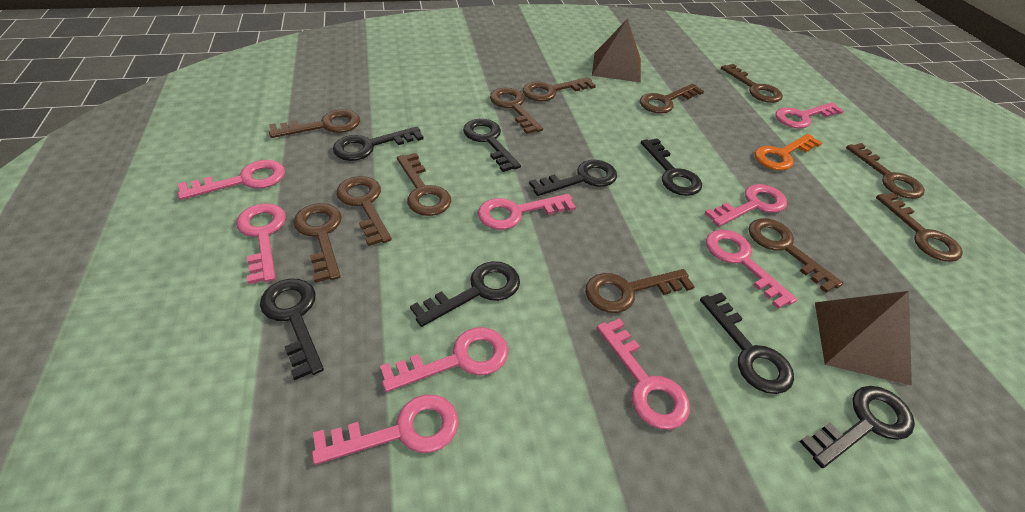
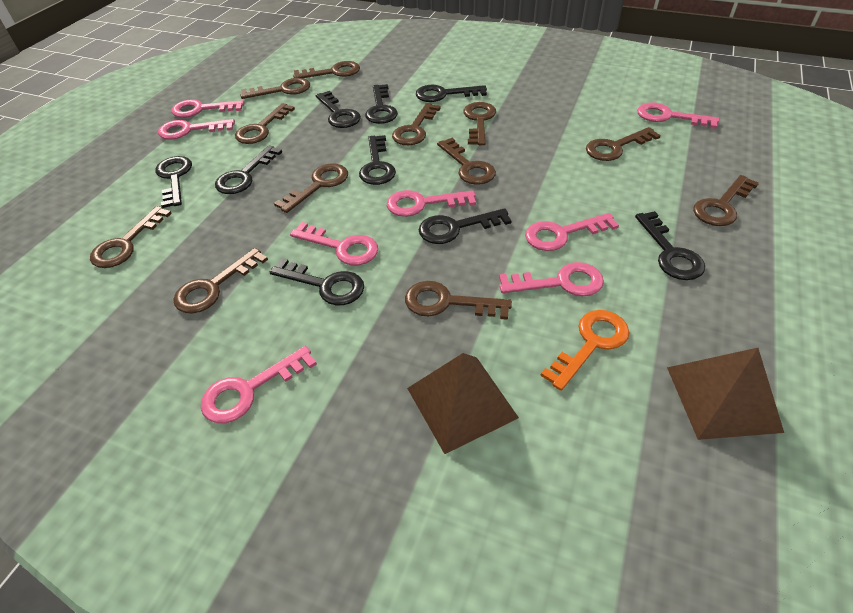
black key: 8 -> 9
pink key: 9 -> 8

